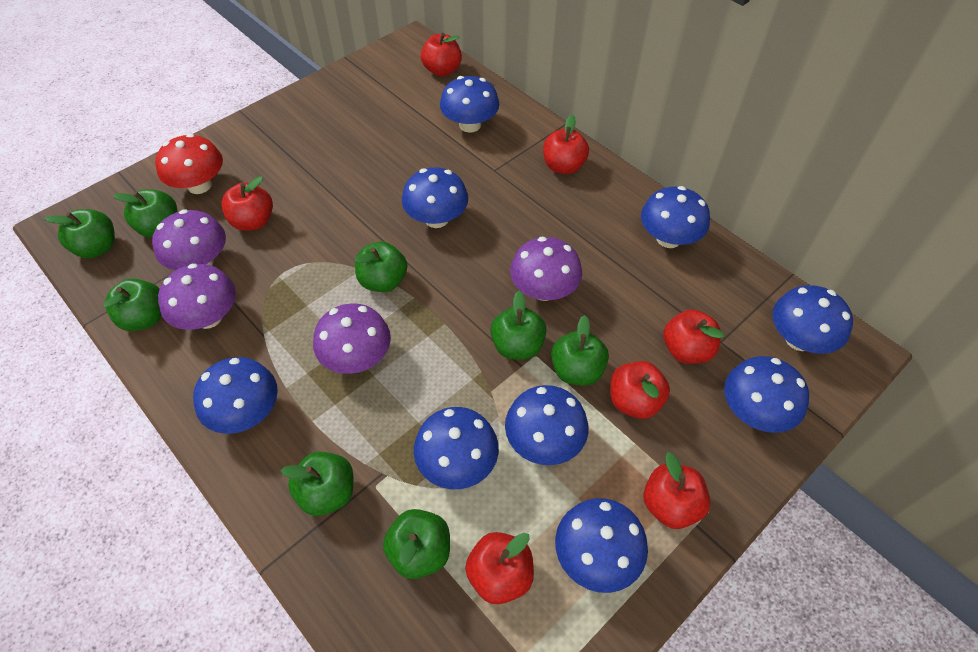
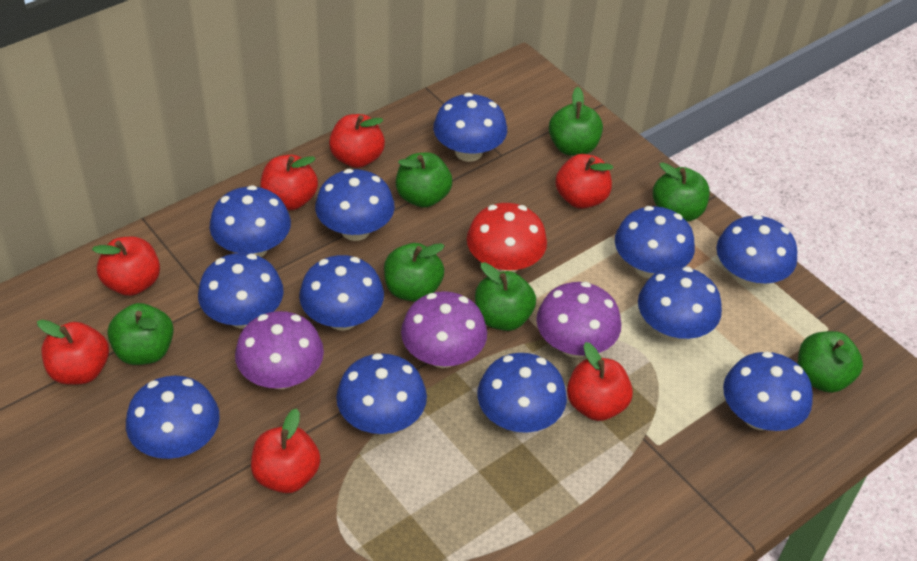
blue mushroom: 9 -> 12
green apple: 8 -> 7
purple mushroom: 4 -> 3

